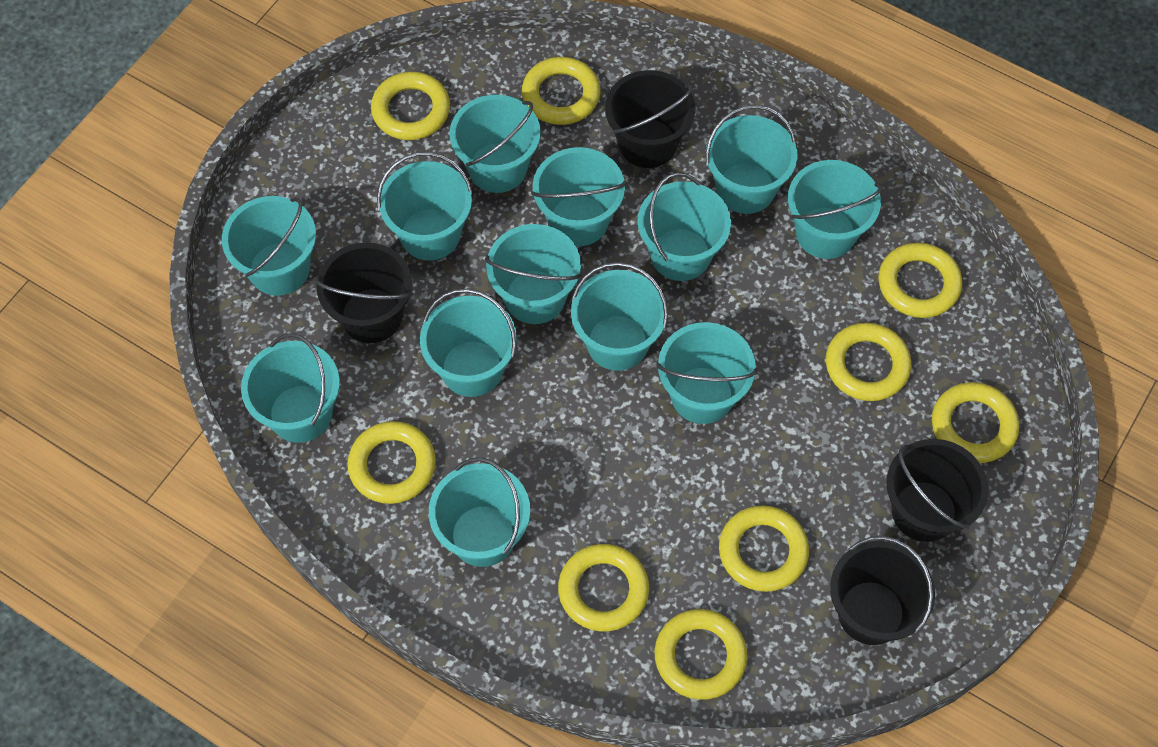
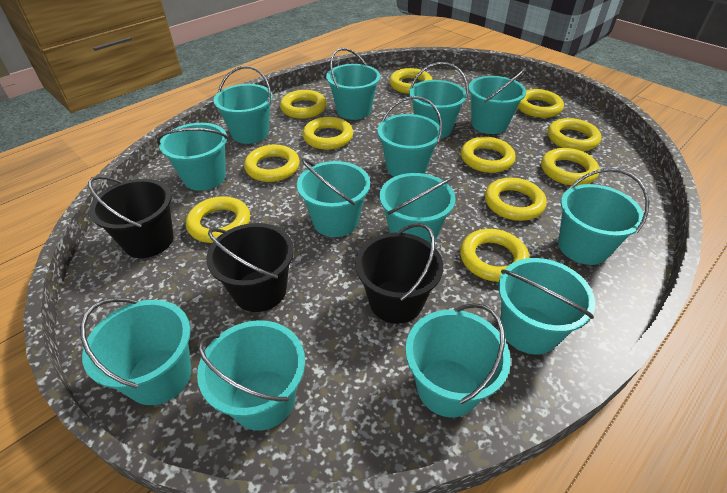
black bucket: 4 -> 3
yellow ring: 9 -> 11

